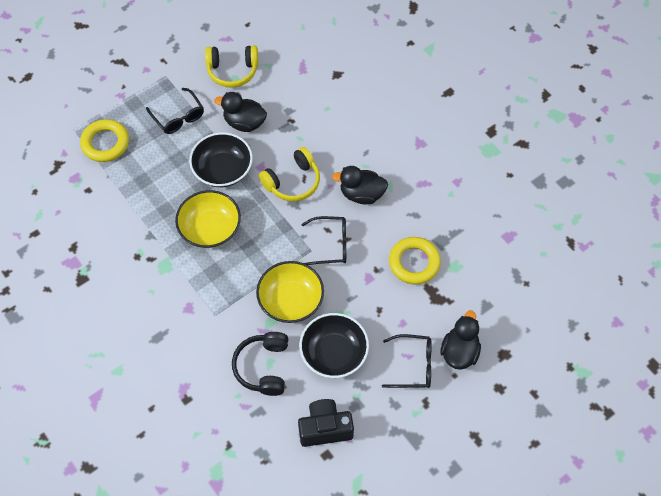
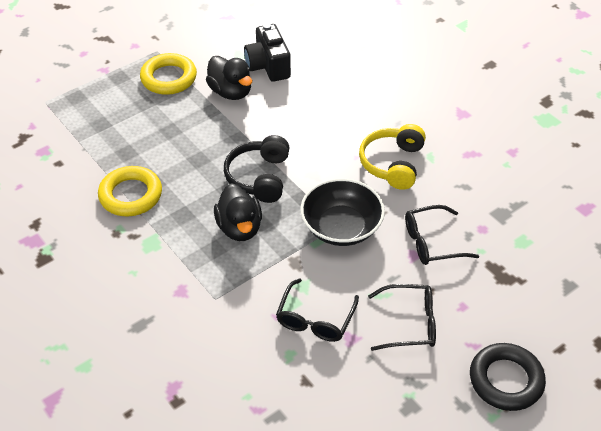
black bowl: 2 -> 1
black duck: 3 -> 2
black ring: 0 -> 1
yellow bowl: 2 -> 0
yellow headphones: 2 -> 1

